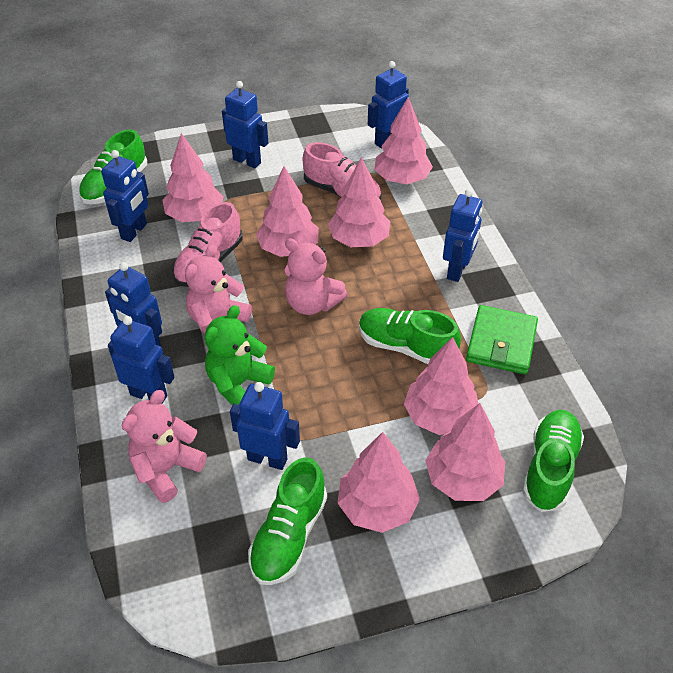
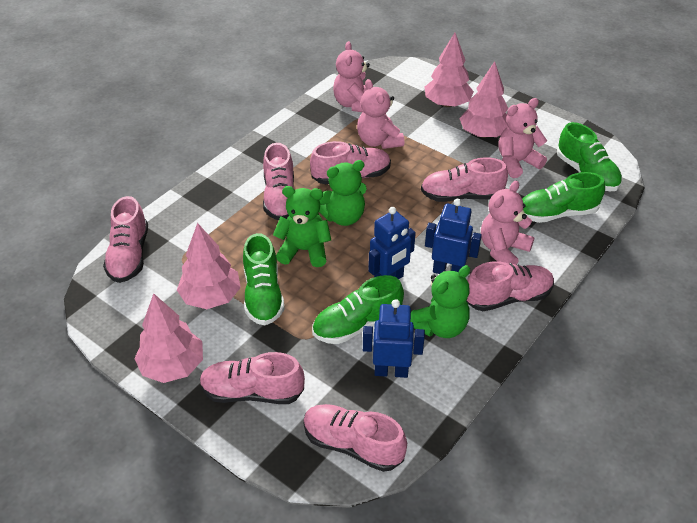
blue robot: 7 -> 3
green teddy bear: 1 -> 3
green wallet: 1 -> 0
pink shoe: 2 -> 7
pink teddy bear: 3 -> 4
pink tree: 7 -> 4

